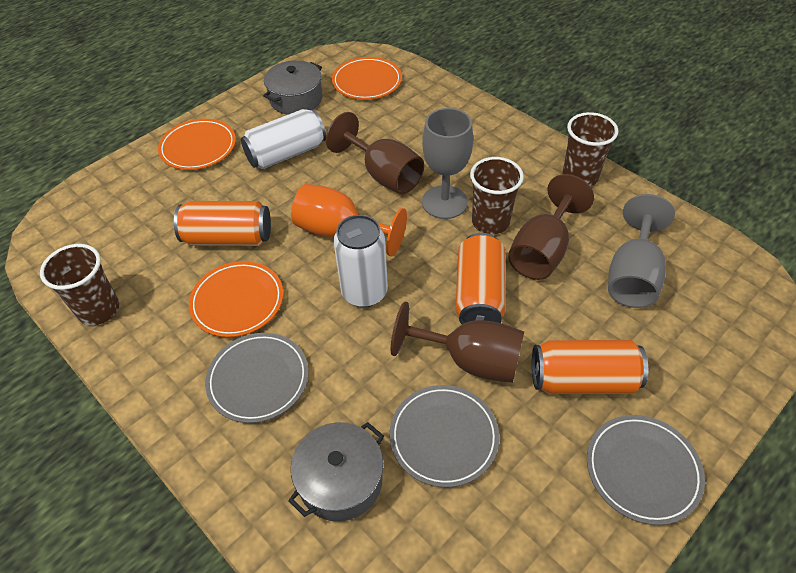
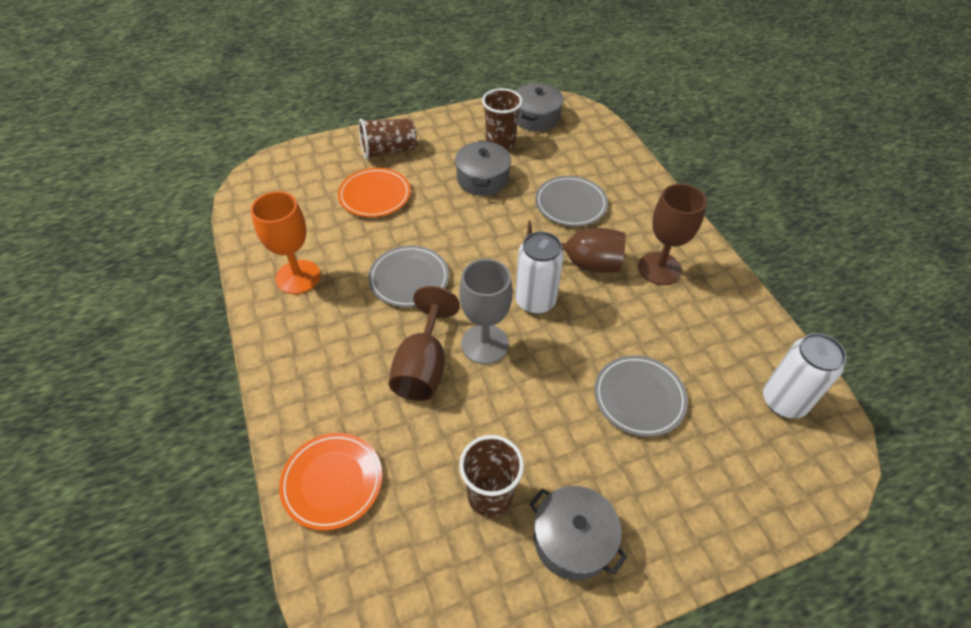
grey goblet: 2 -> 1
grey pot: 2 -> 3
orange can: 3 -> 0
orange plate: 3 -> 2

